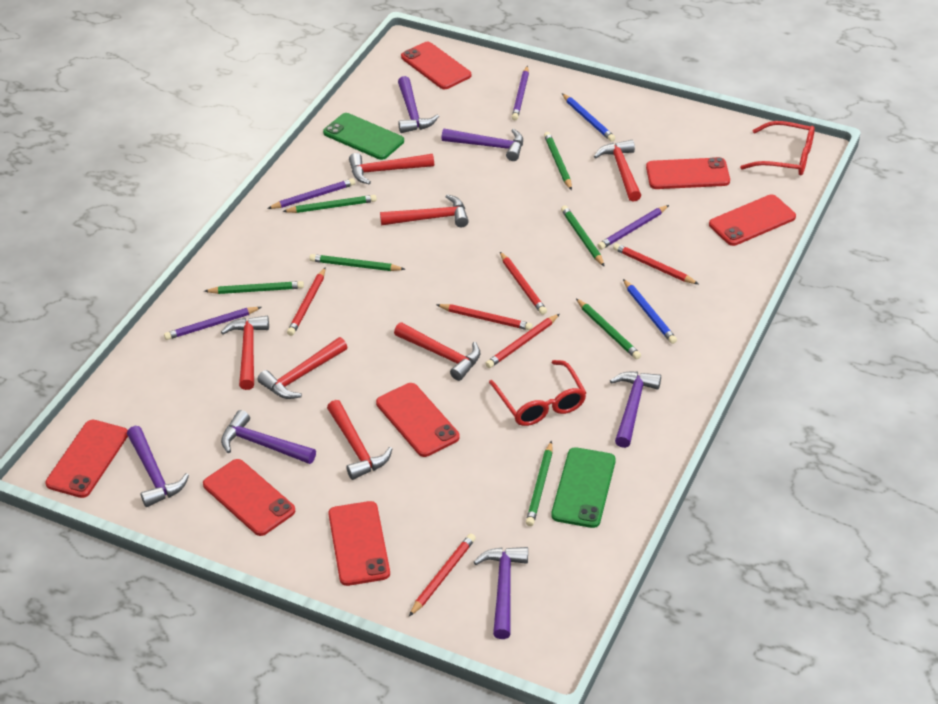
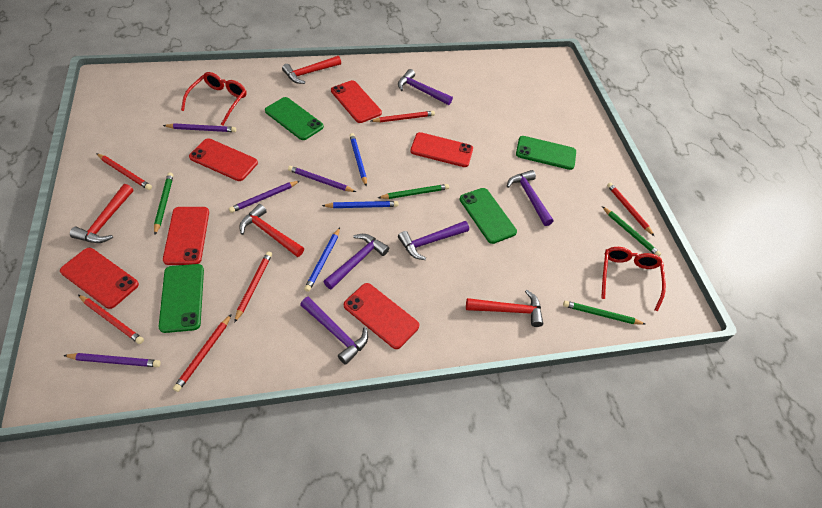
blue pencil: 2 -> 3
green pencil: 7 -> 4
green phone: 2 -> 4
purple hammer: 6 -> 5
red hammer: 7 -> 4
red phone: 7 -> 6

